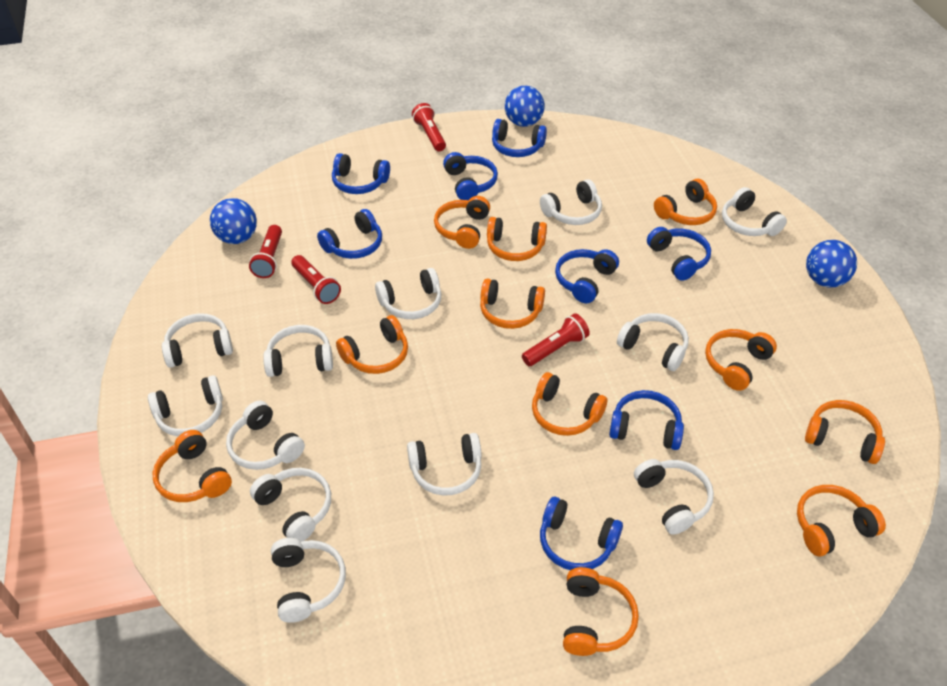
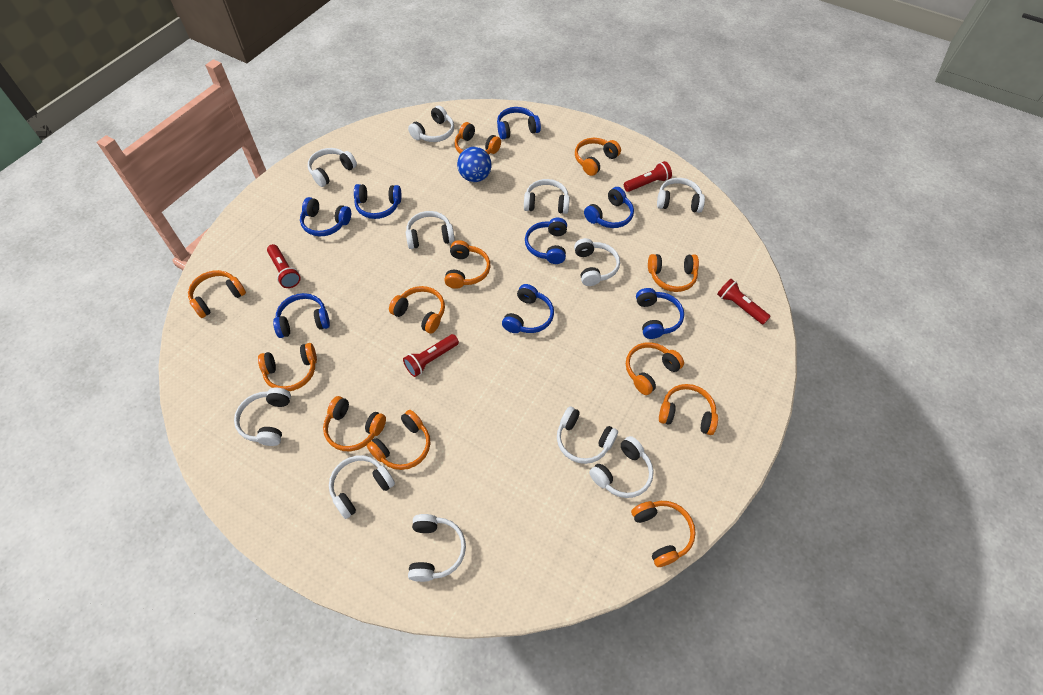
blue ball: 3 -> 1
orange headphones: 11 -> 12
white headphones: 12 -> 11

